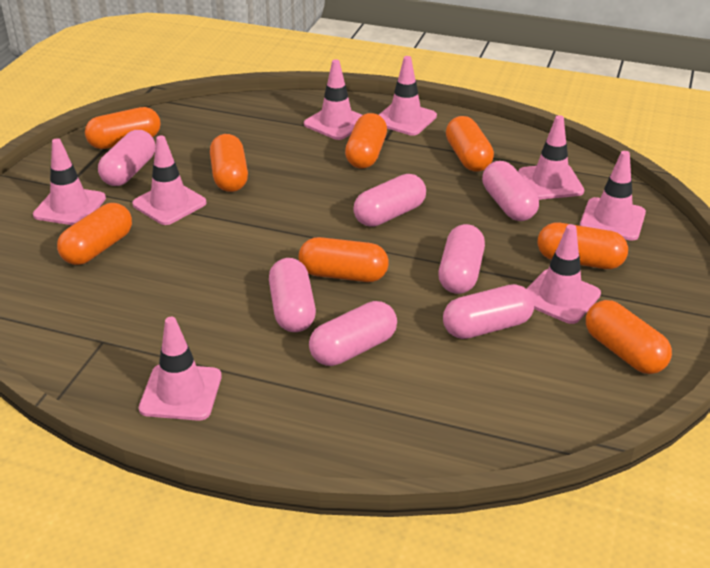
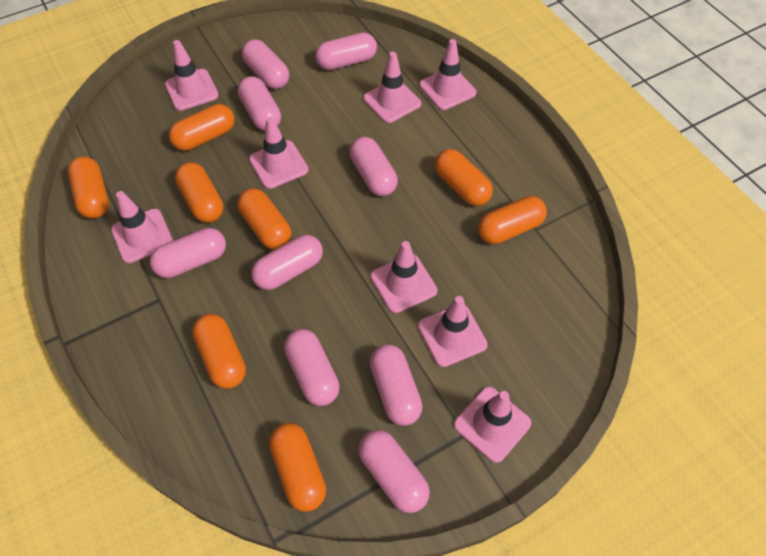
pink capsule: 7 -> 9

